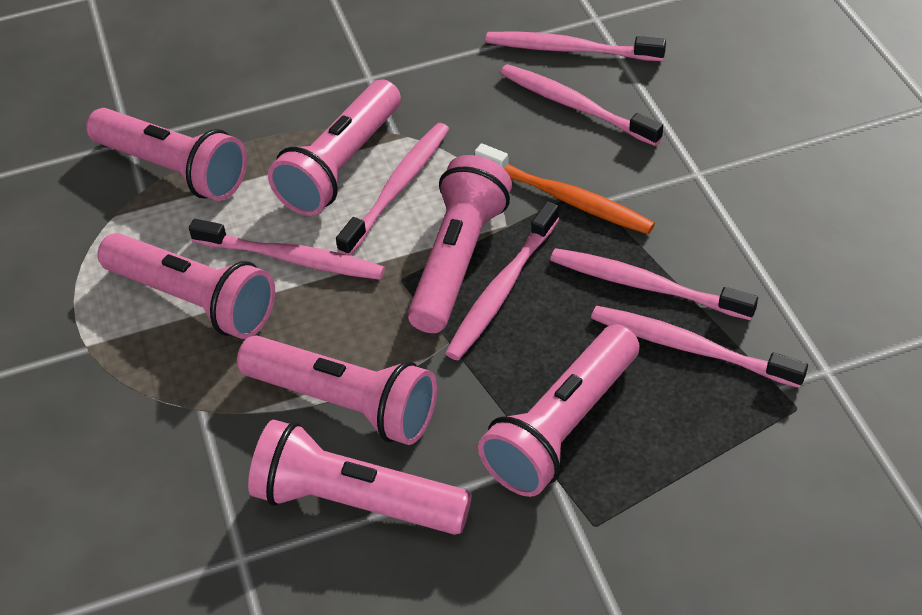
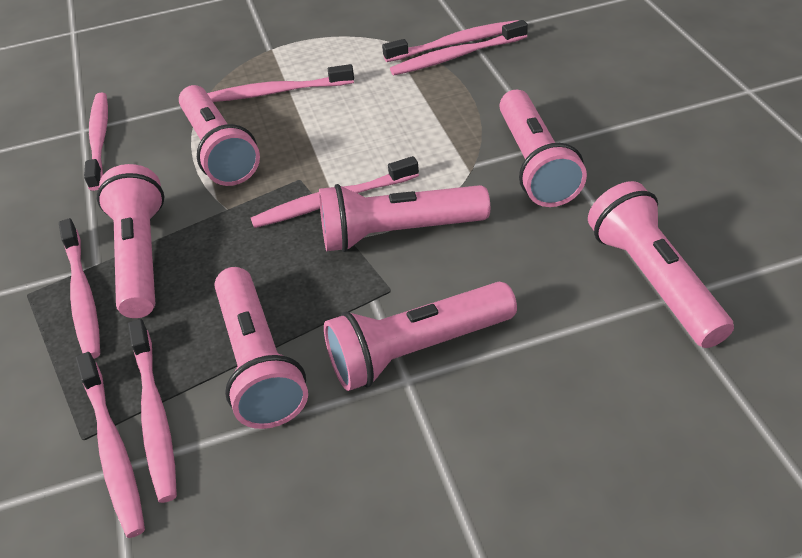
orange toothbrush: 1 -> 0
pink toothbrush: 7 -> 8

